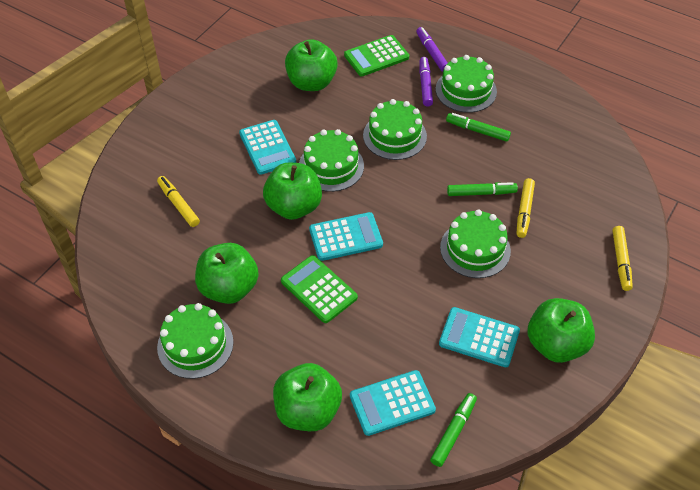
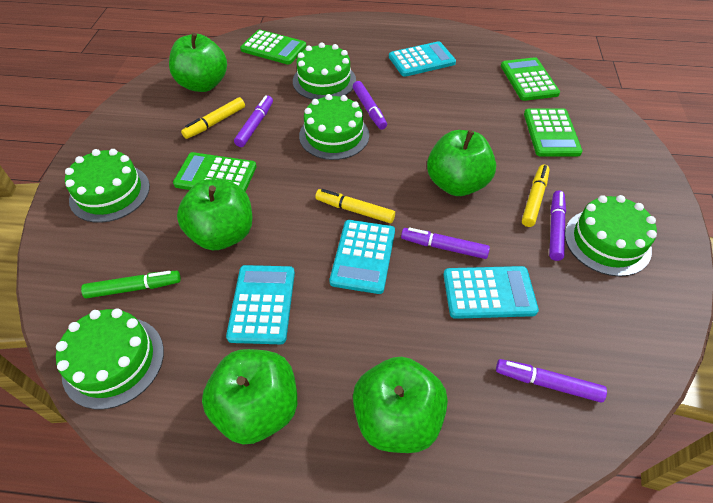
green calculator: 2 -> 4
green marker: 3 -> 1
purple marker: 2 -> 5

